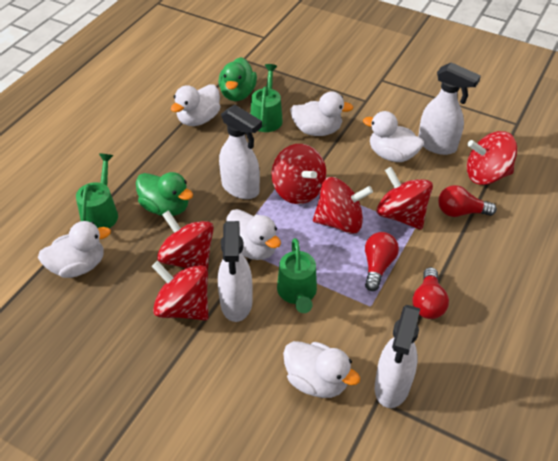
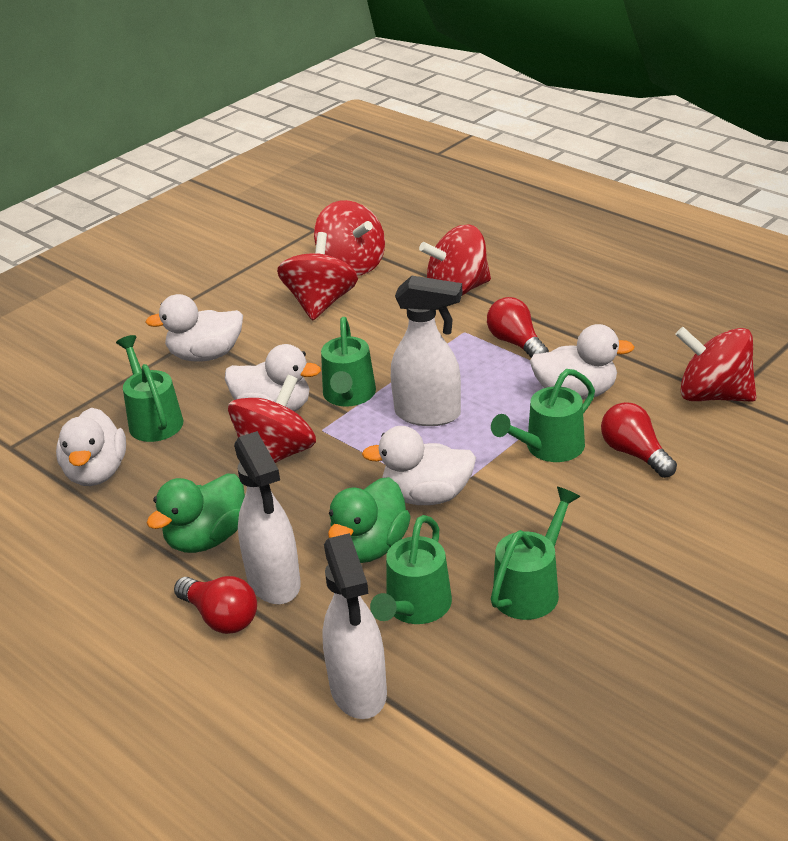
green watering can: 3 -> 5
red spinning top: 6 -> 5
white duck: 6 -> 5
white spray bottle: 4 -> 3

